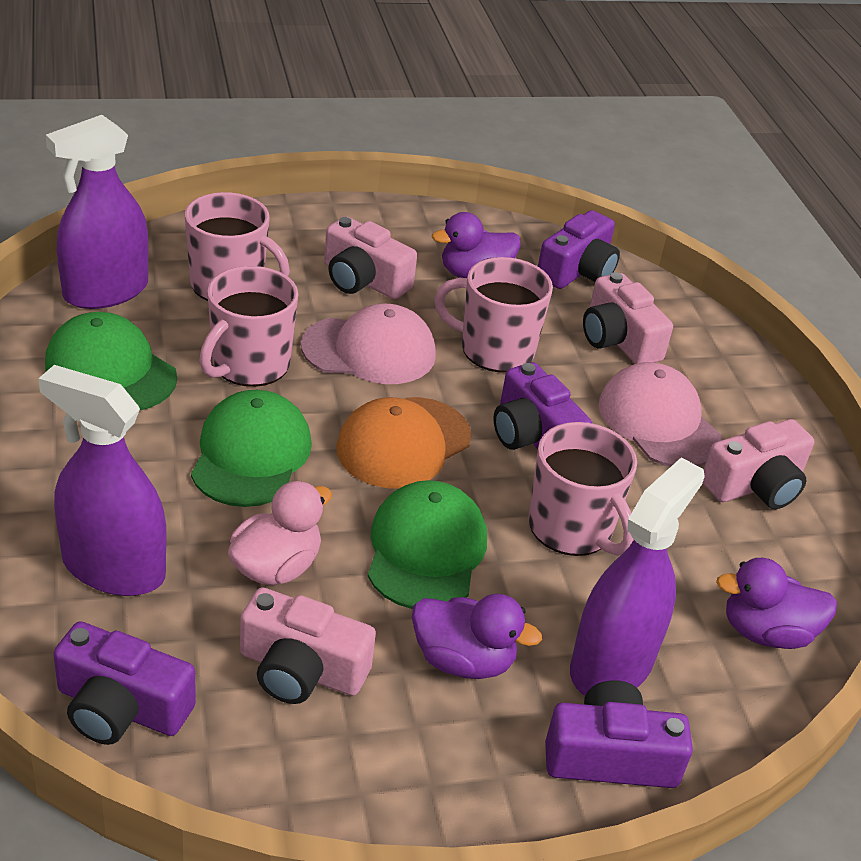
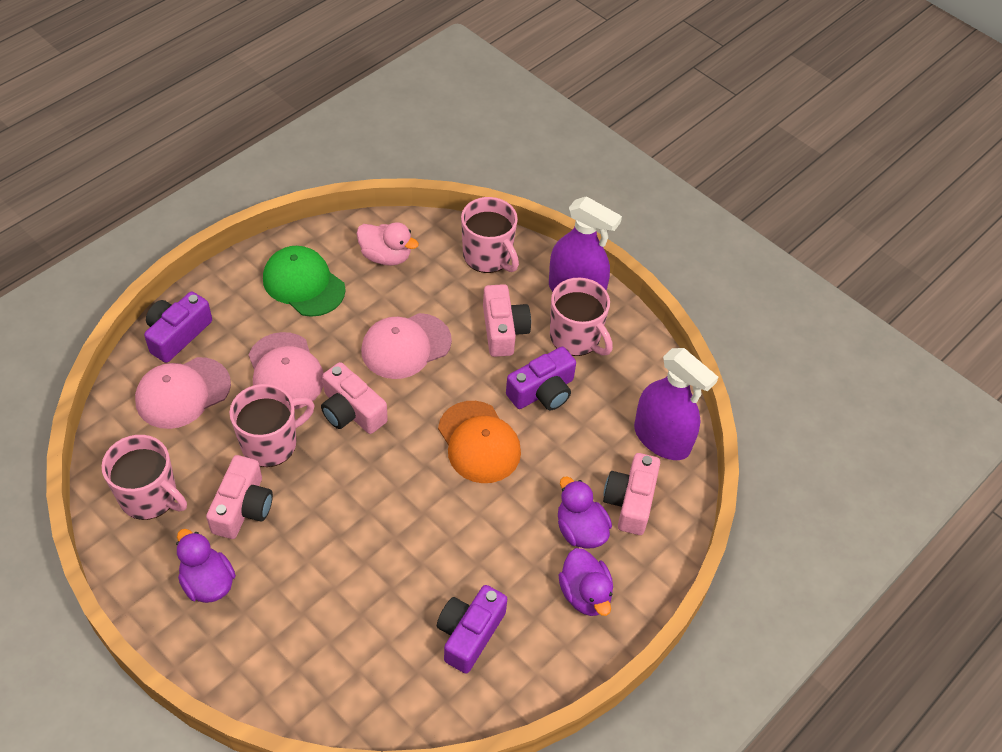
green cap: 3 -> 1
pink cap: 2 -> 3
purple camera: 4 -> 3
purple spray bottle: 3 -> 2

